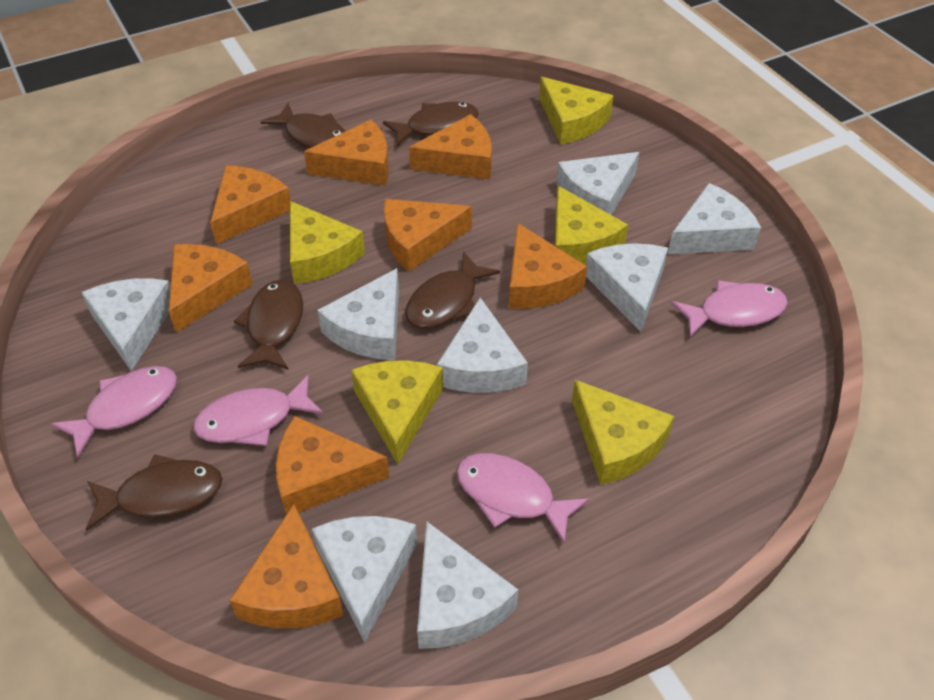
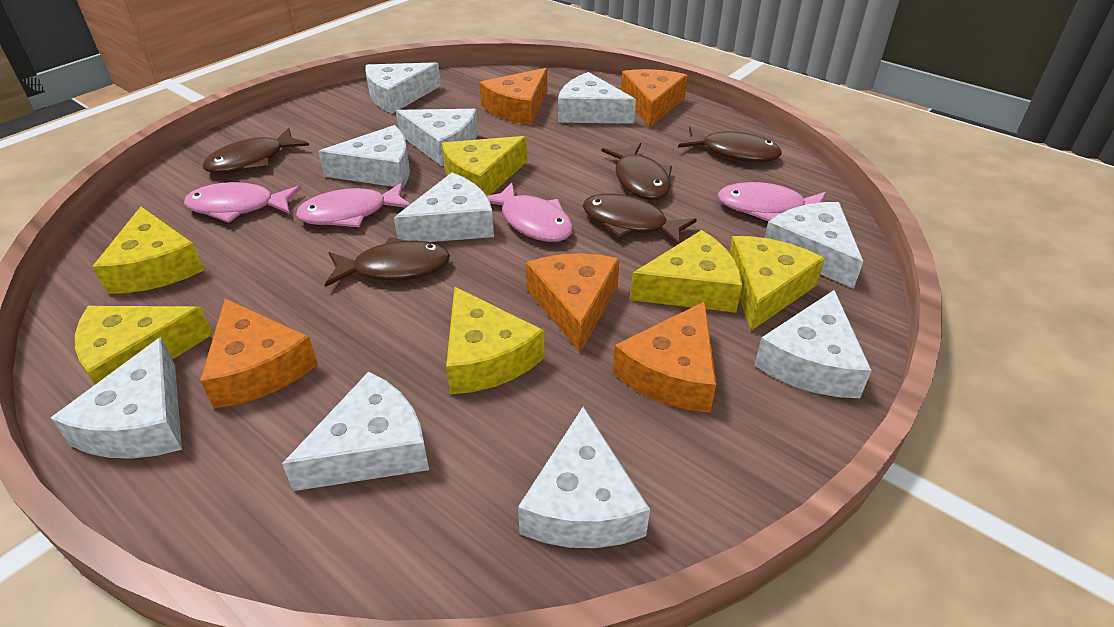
orange cheese: 8 -> 5
white cheese: 8 -> 10
yellow cheese: 5 -> 6

